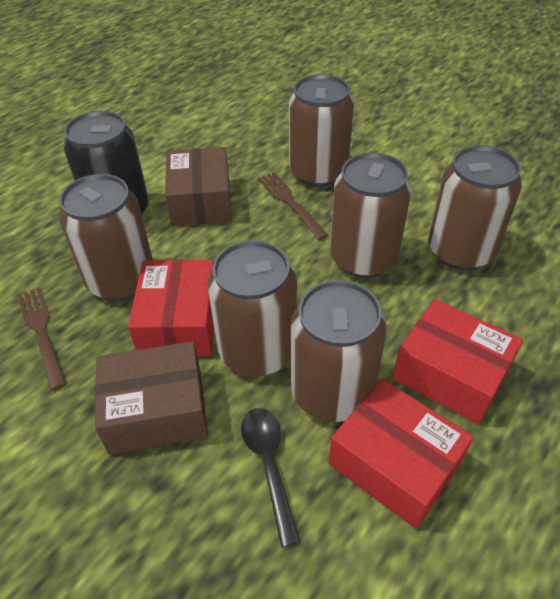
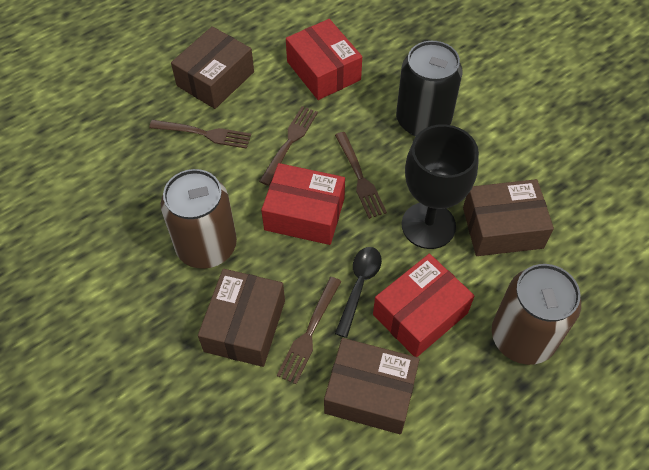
black goblet: 0 -> 1
brown box: 2 -> 4
brown can: 6 -> 2
brown fork: 2 -> 4

